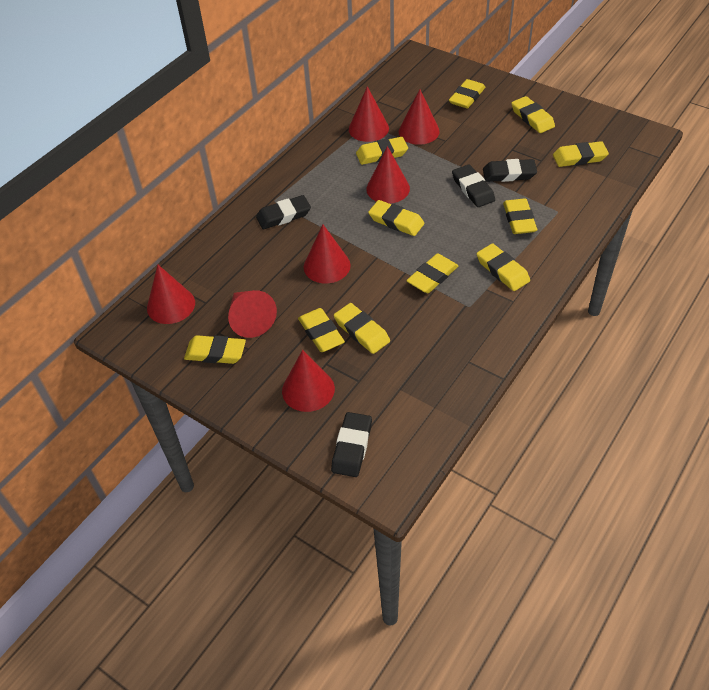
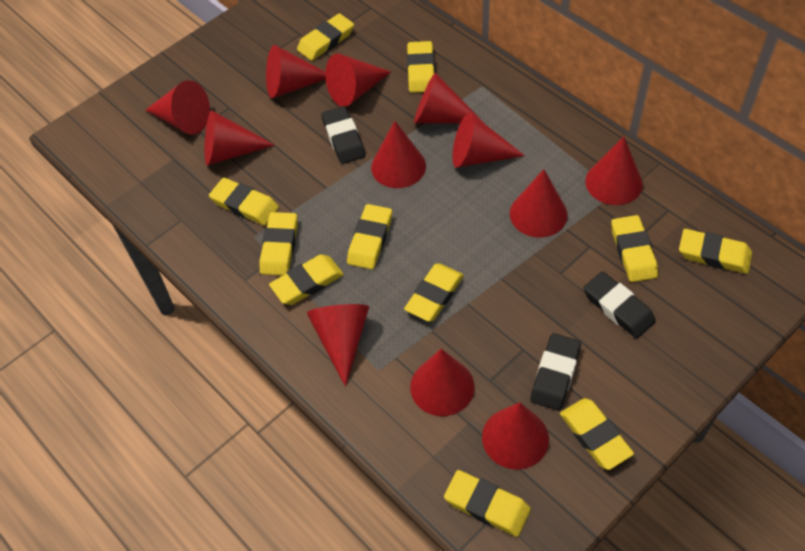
black eraser: 4 -> 3
red cone: 7 -> 12

